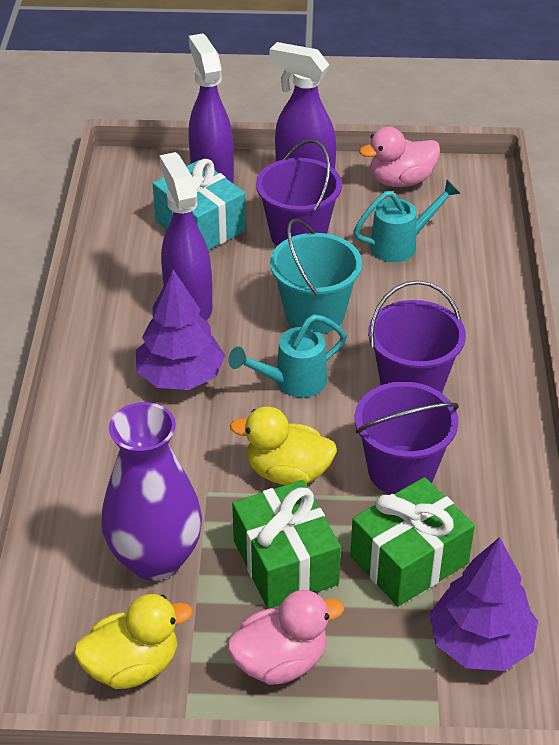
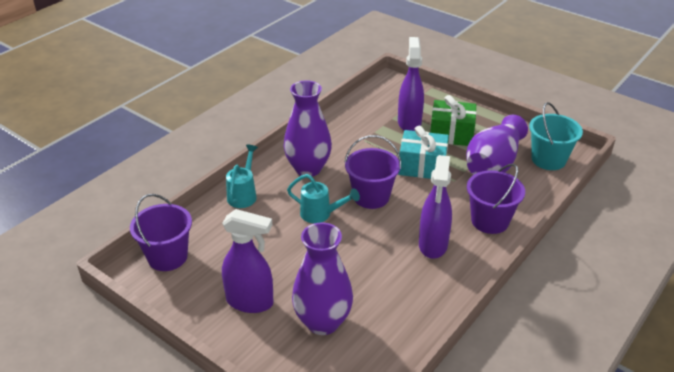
green gift: 2 -> 1
pink duck: 2 -> 0
purple tree: 2 -> 0
purple vase: 1 -> 3
yellow duck: 2 -> 0

